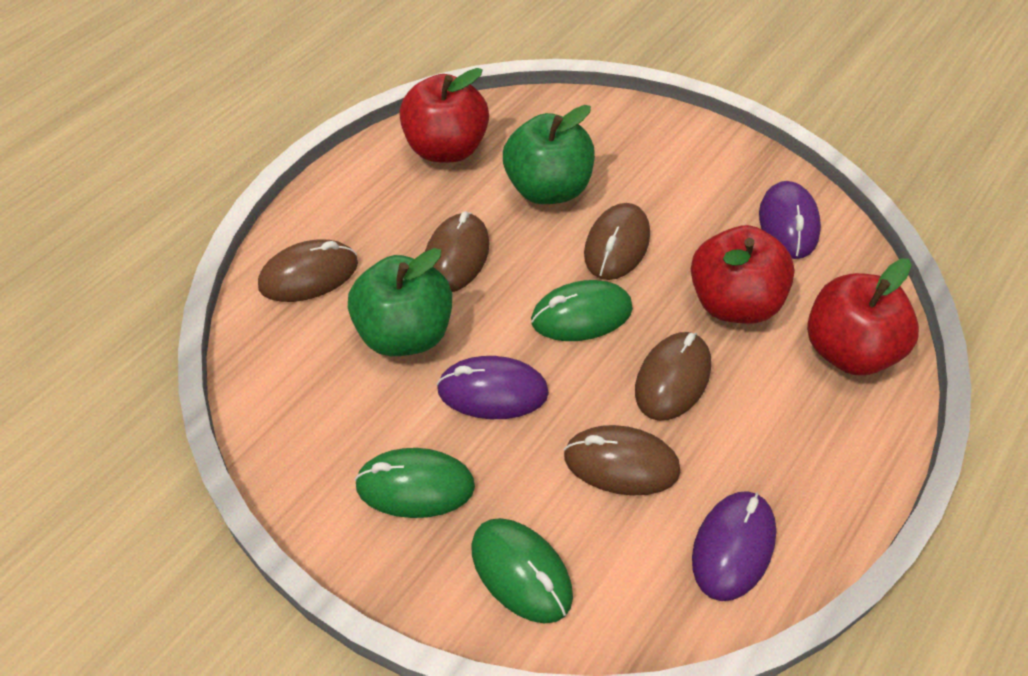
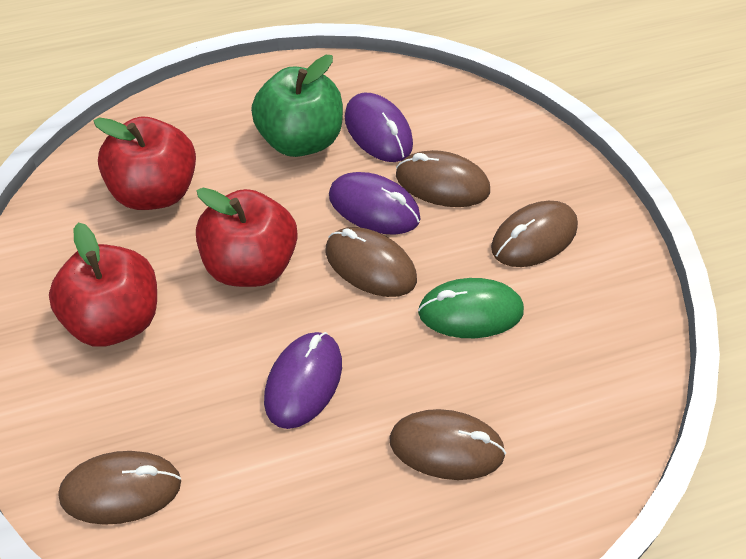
green apple: 2 -> 1
green mouse: 3 -> 1

